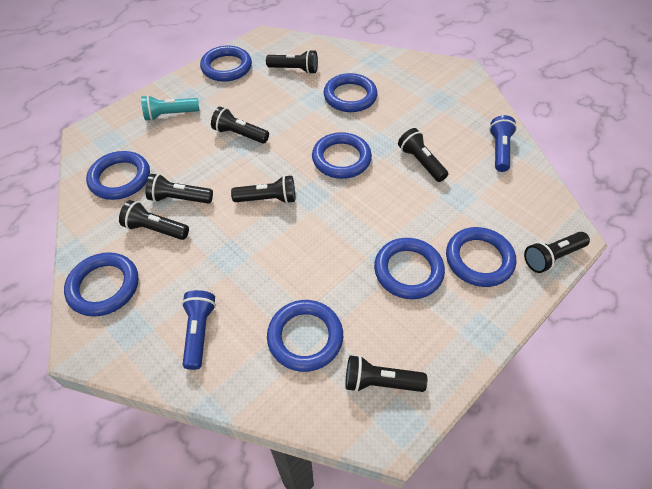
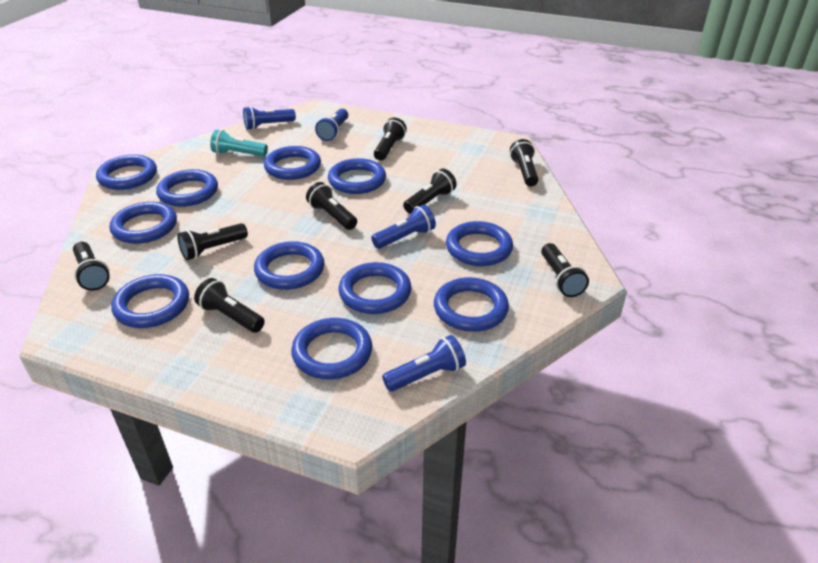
blue flashlight: 2 -> 4
blue ring: 8 -> 11

